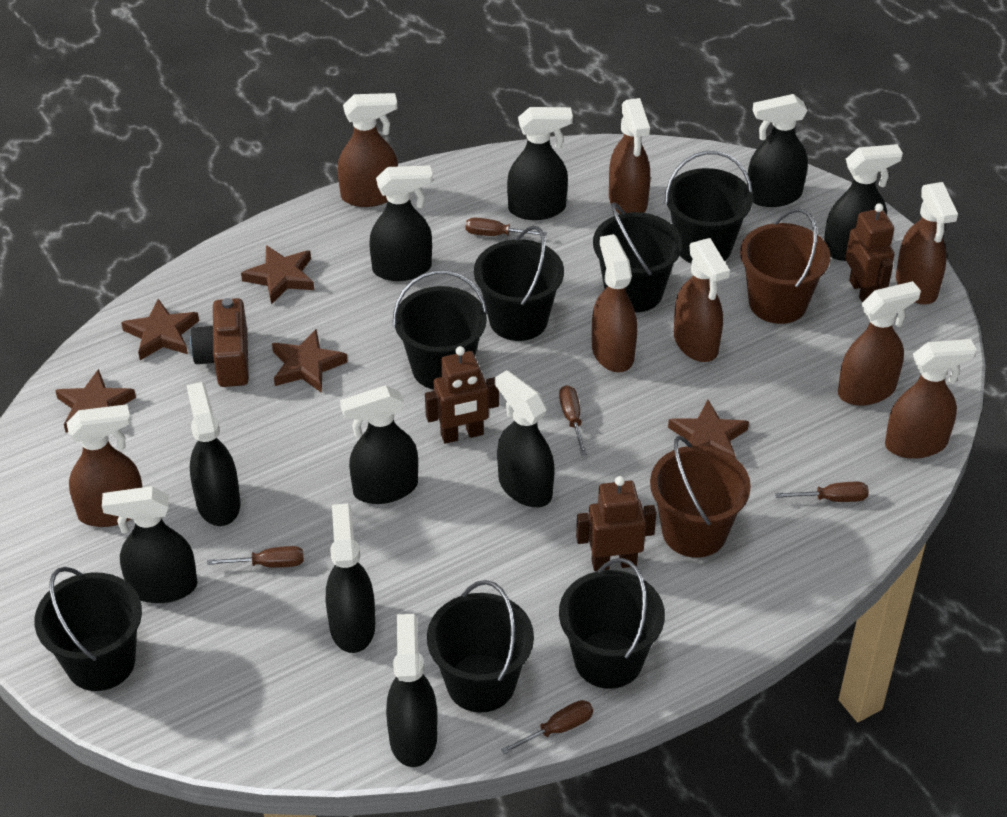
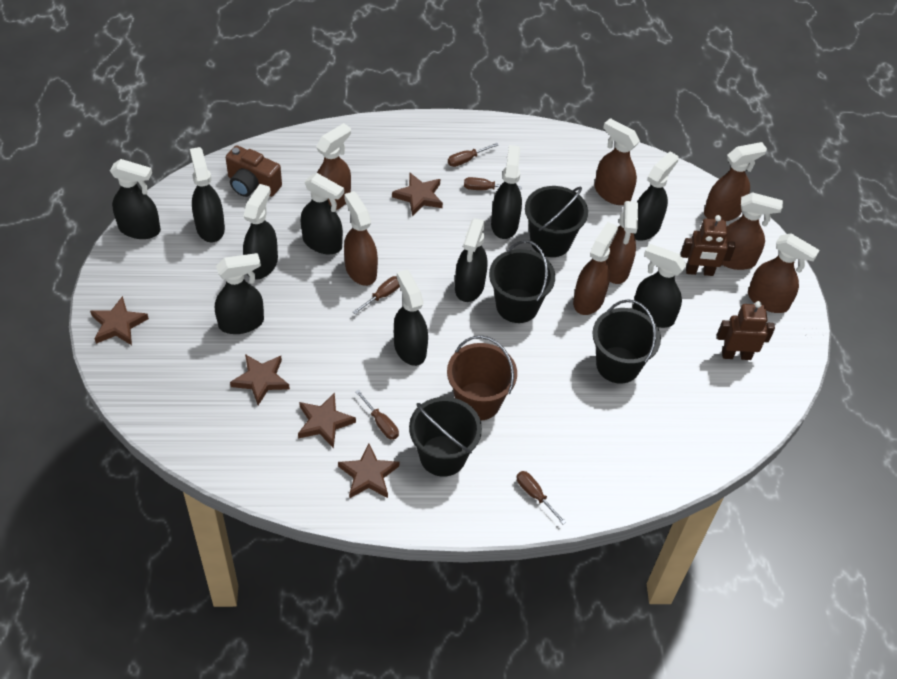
black bucket: 7 -> 4
brown bucket: 2 -> 1
brown robot: 3 -> 2

